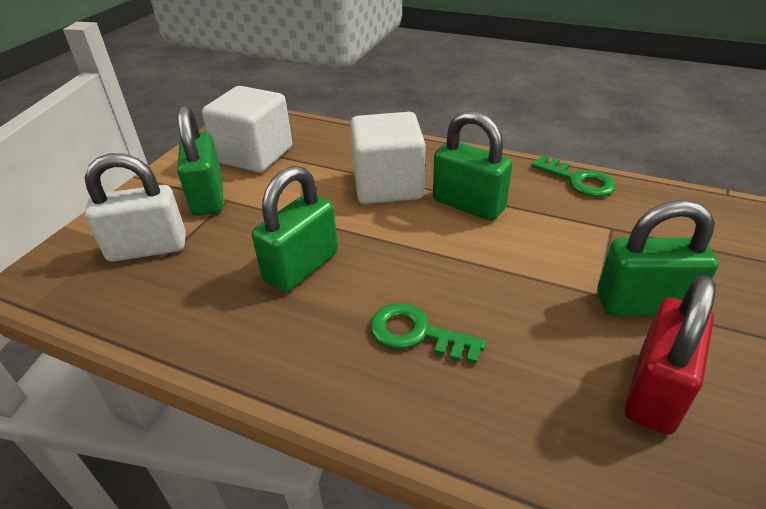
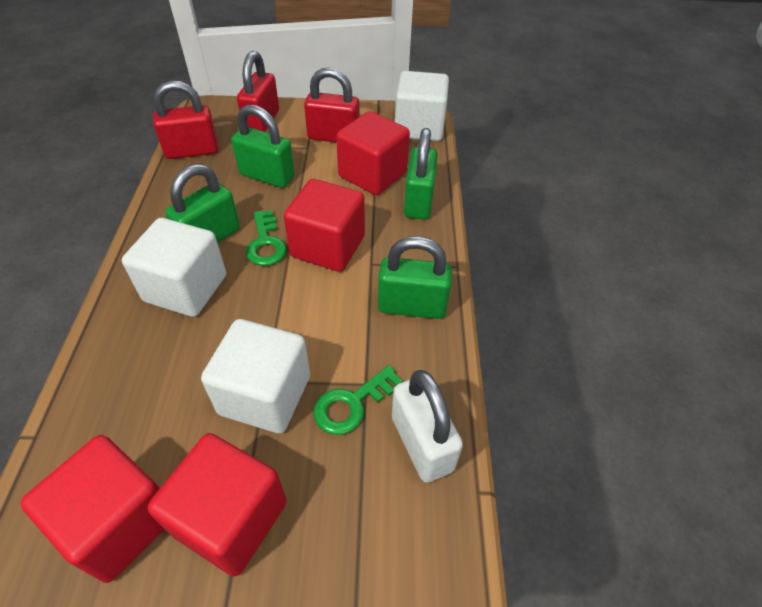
red cube: 0 -> 4
red padlock: 1 -> 3
white cube: 2 -> 3

